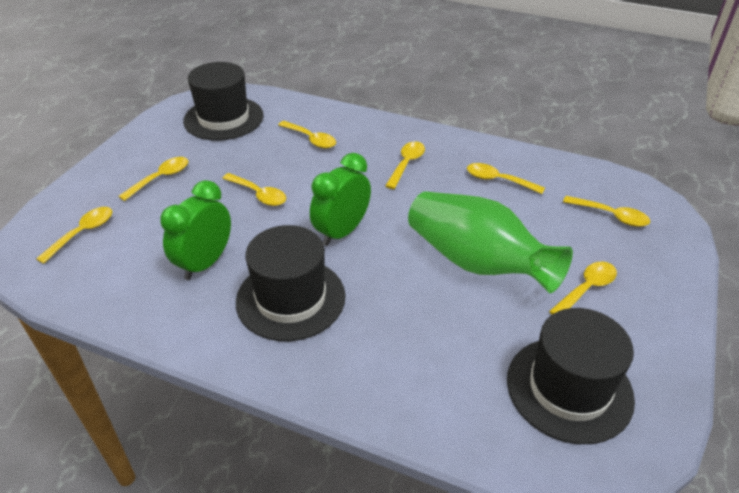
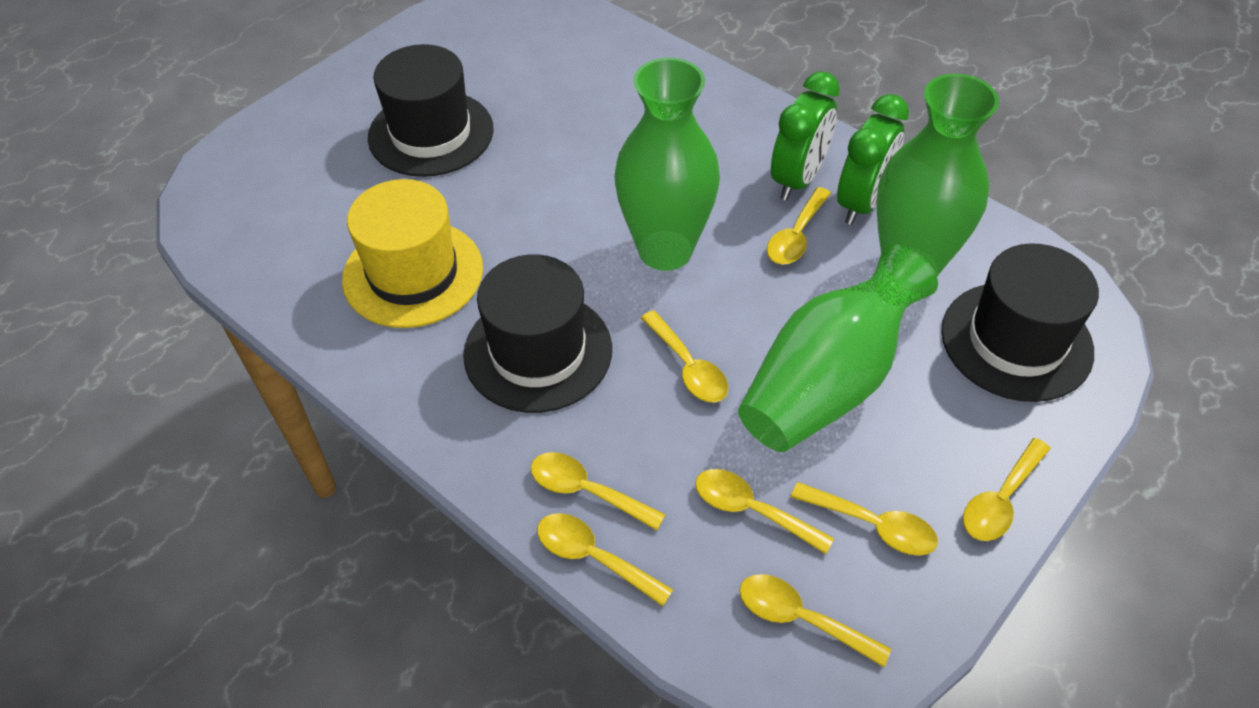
green vase: 1 -> 3
yellow hat: 0 -> 1

